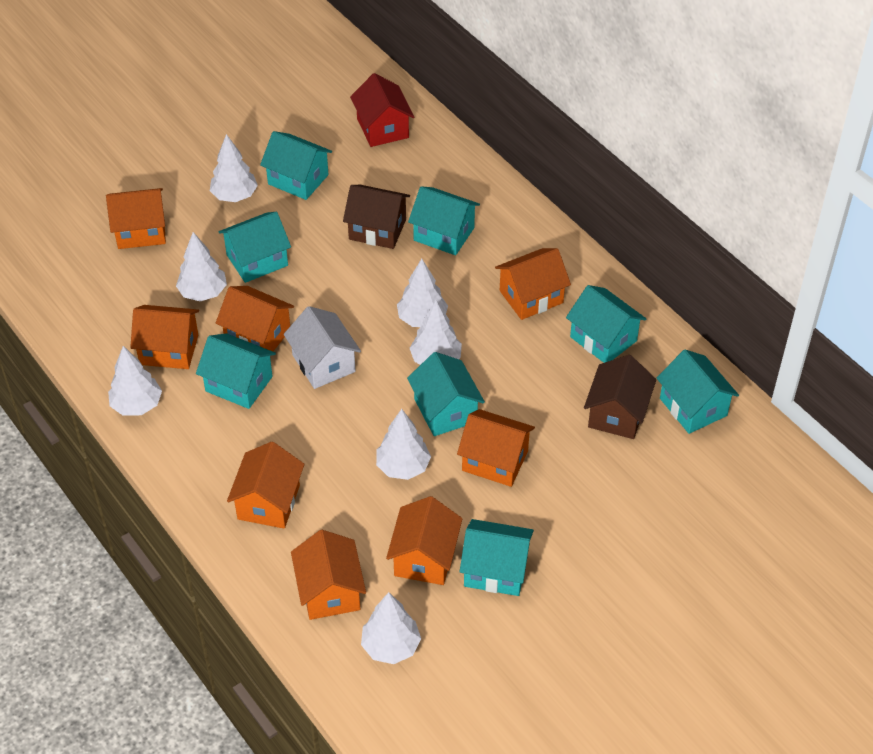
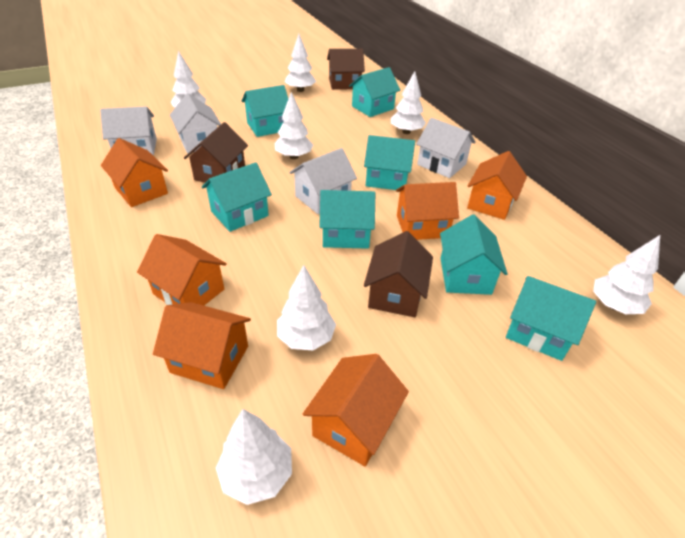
brown house: 2 -> 3
orange house: 8 -> 6
red house: 1 -> 0
turquoise house: 8 -> 7
white house: 1 -> 4

